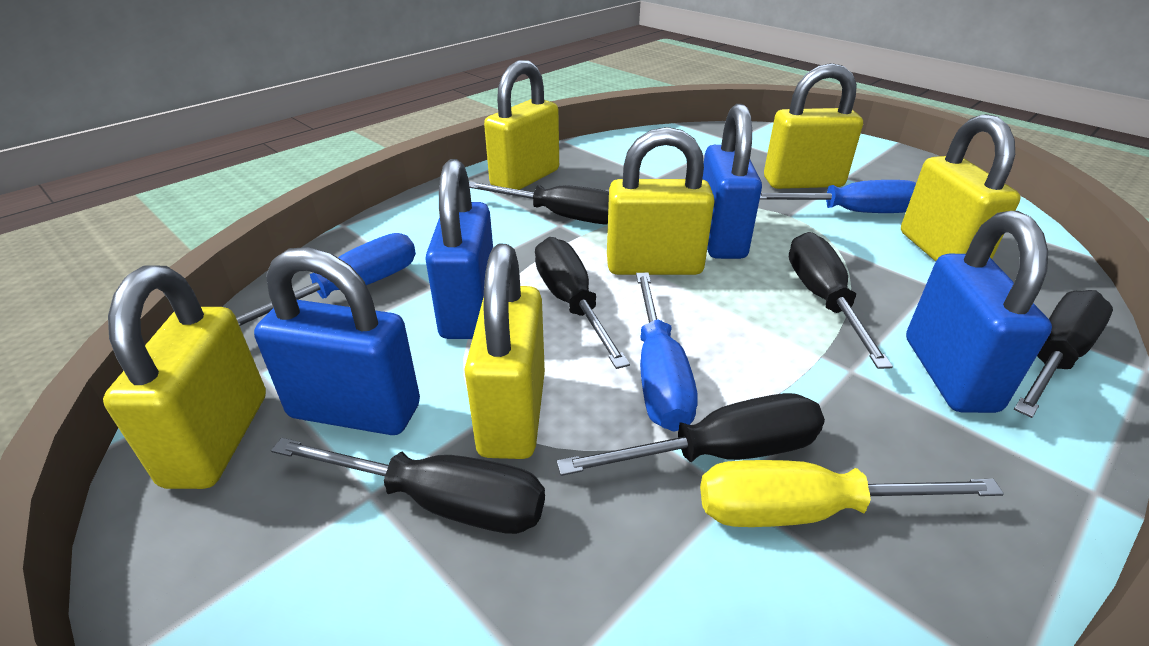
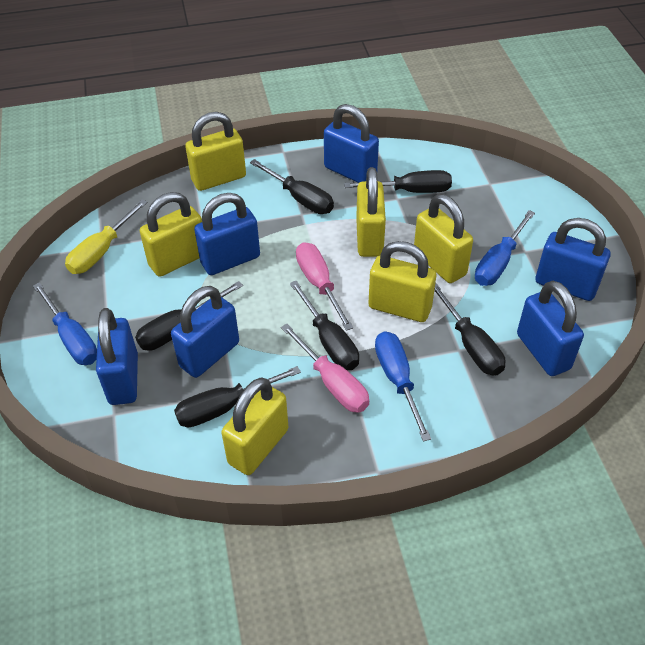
blue padlock: 4 -> 6
pink screwdriver: 0 -> 2

